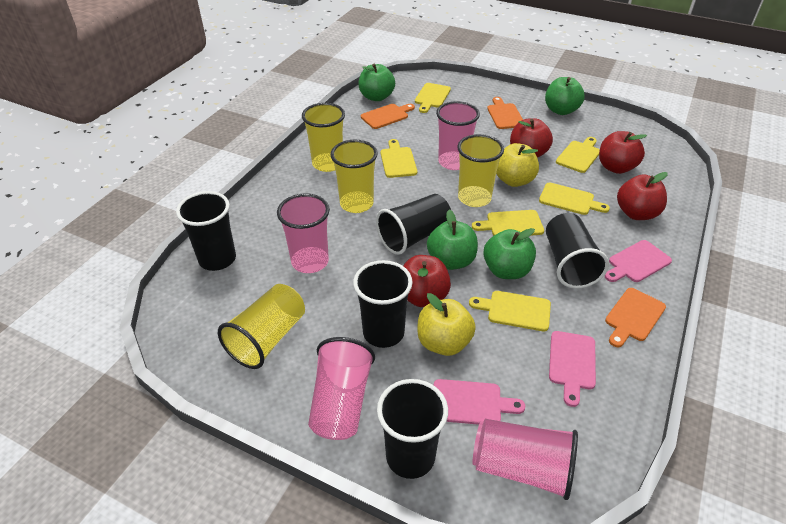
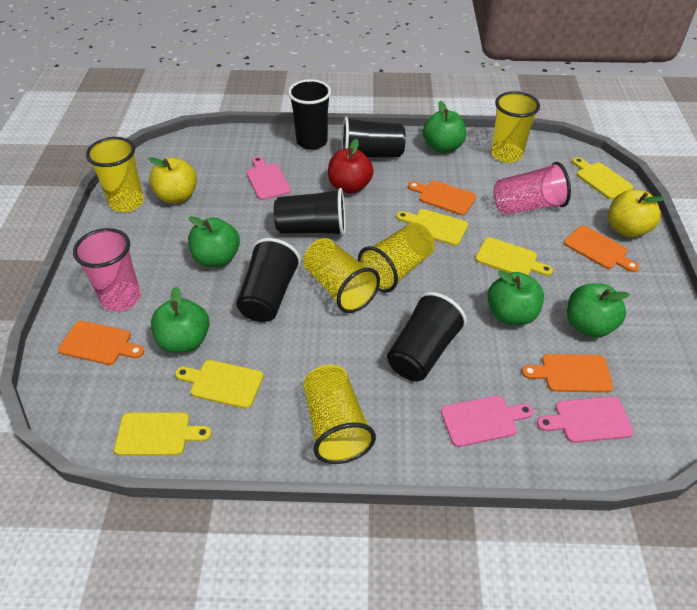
green apple: 4 -> 5
orange cutting board: 3 -> 4
pink cup: 4 -> 2
red apple: 4 -> 1
yellow cup: 4 -> 5
yellow cutting board: 6 -> 5

